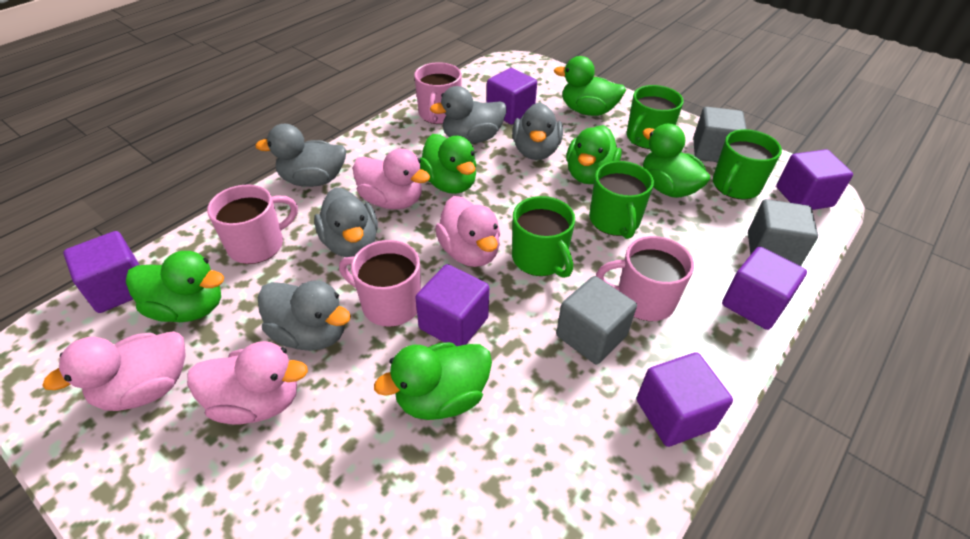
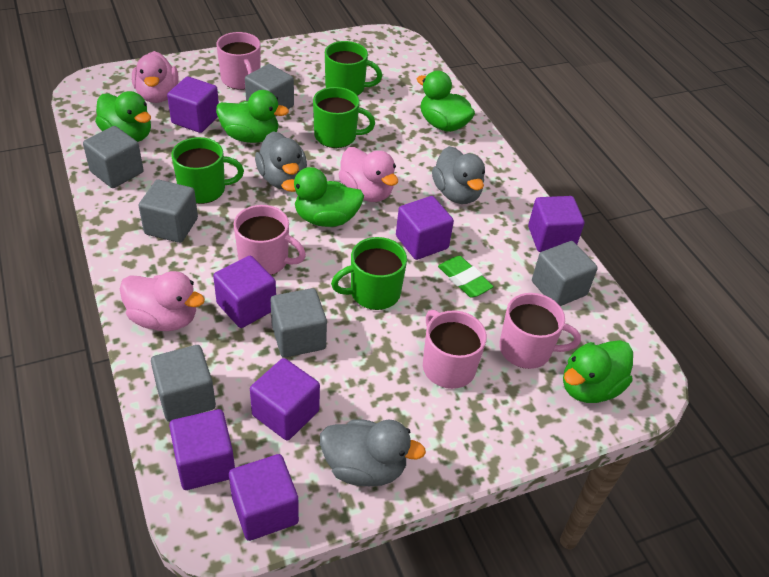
green duck: 6 -> 5
green eraser: 0 -> 1
grey cube: 3 -> 6
grey duck: 5 -> 3
pink duck: 4 -> 3
purple cube: 6 -> 7

